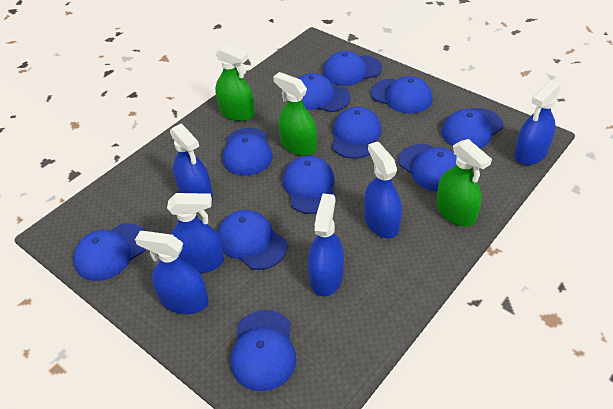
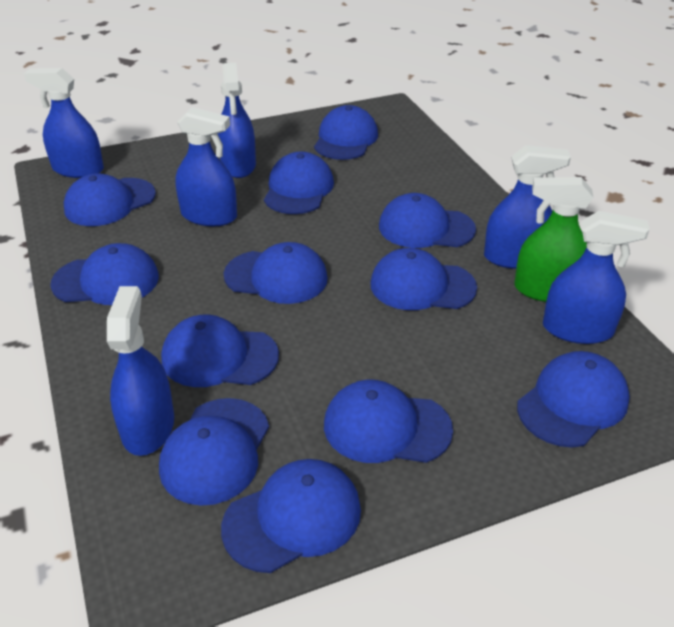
blue cap: 11 -> 12
green spray bottle: 3 -> 1

